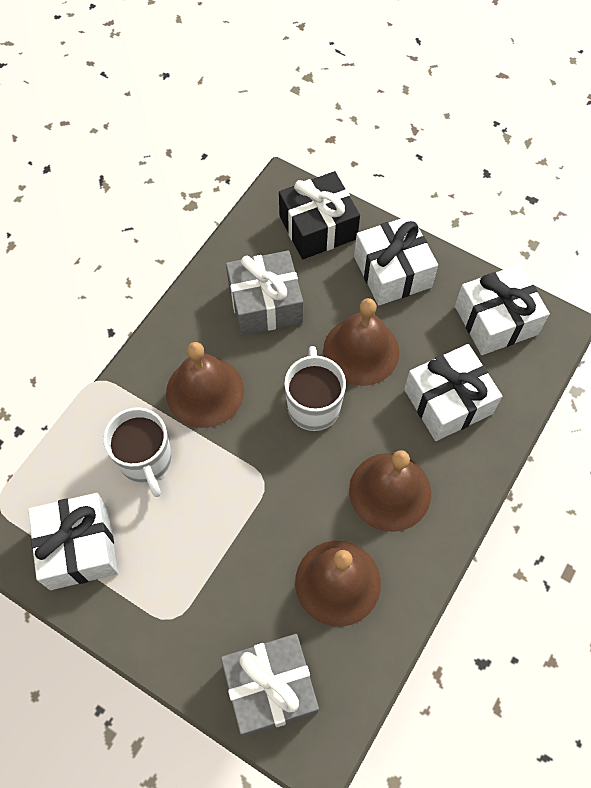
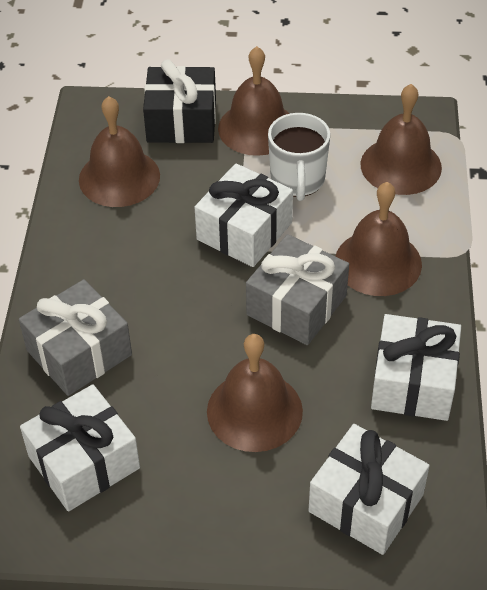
brown bell: 4 -> 5
white mug: 2 -> 1

